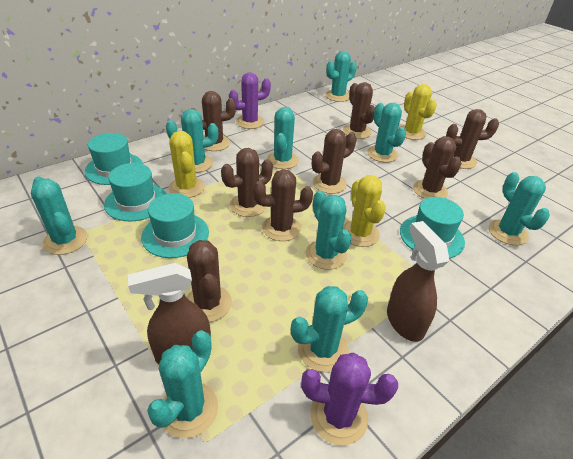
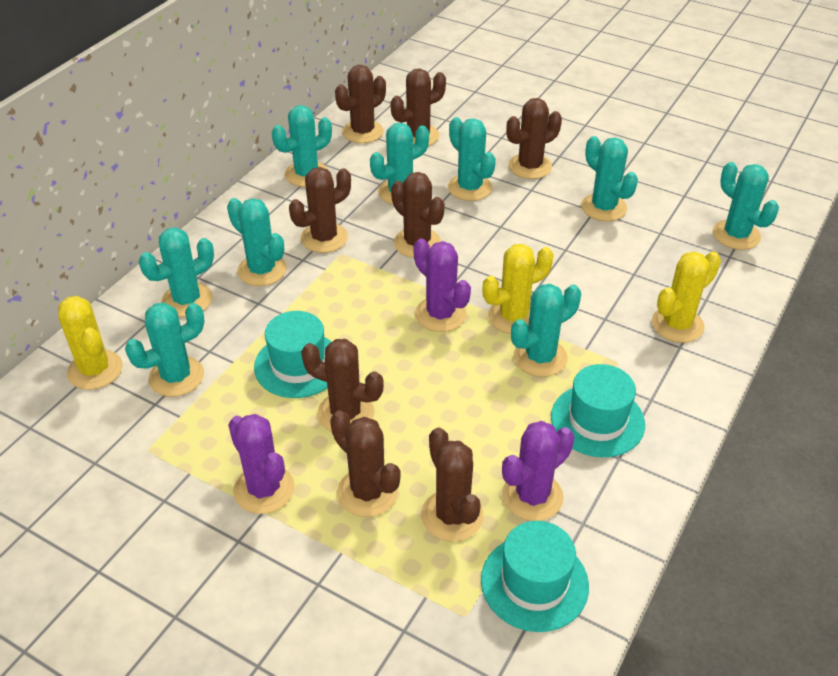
brown spray bottle: 2 -> 0
purple cactus: 2 -> 3
turquoise hat: 4 -> 3

